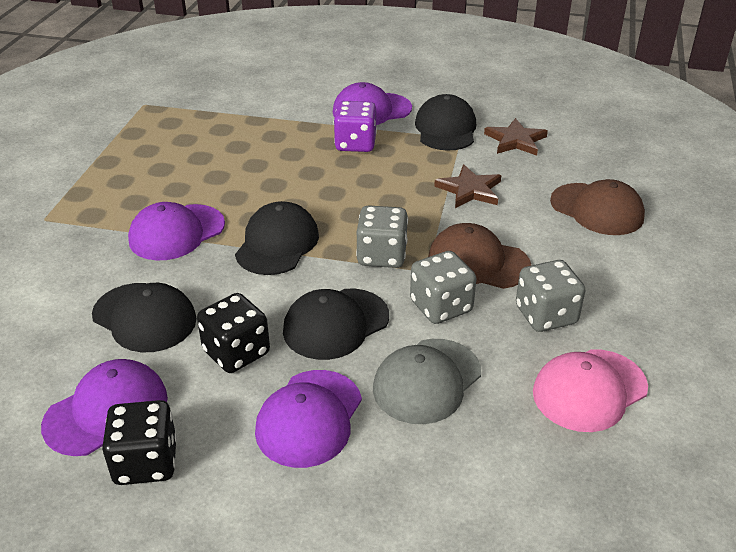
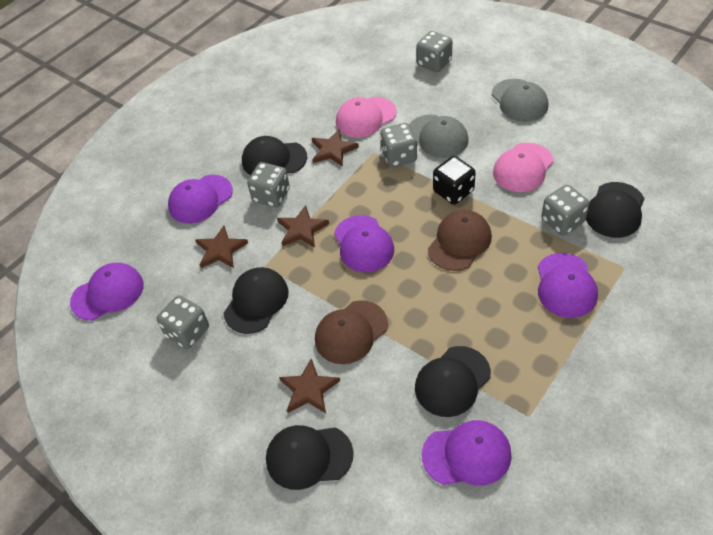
black cap: 4 -> 5
black dice: 2 -> 1
brown star: 2 -> 4
grey cap: 1 -> 2
grey dice: 3 -> 5
pink cap: 1 -> 2
purple cap: 4 -> 5
purple dice: 1 -> 0

